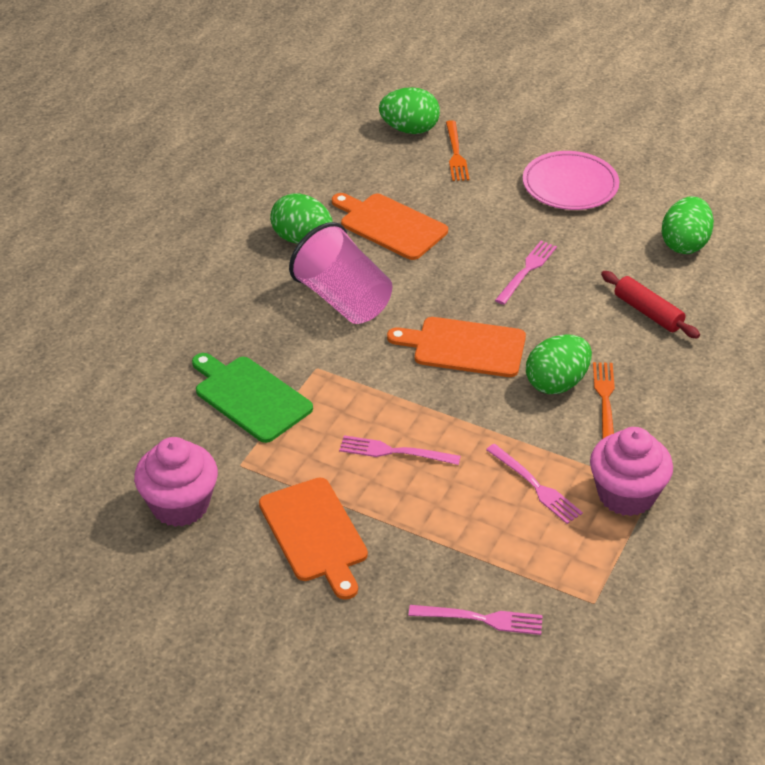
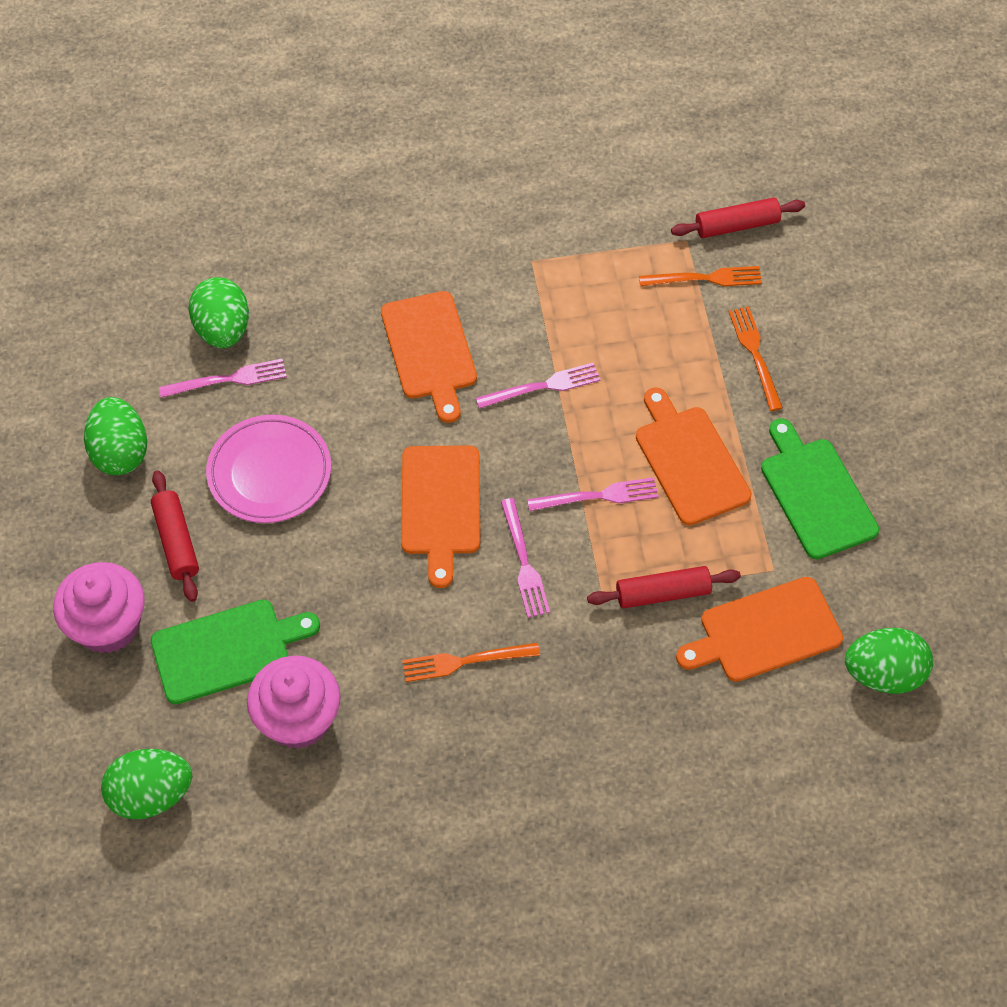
green cutting board: 1 -> 2
orange cutting board: 3 -> 4
orange fork: 2 -> 3
pink cup: 1 -> 0
red rolling pin: 1 -> 3

